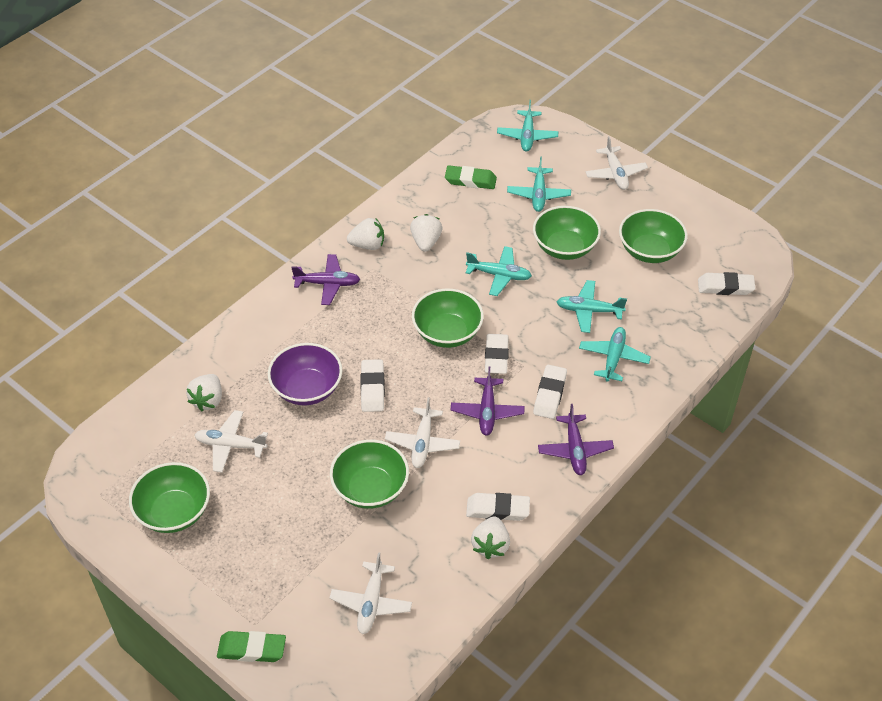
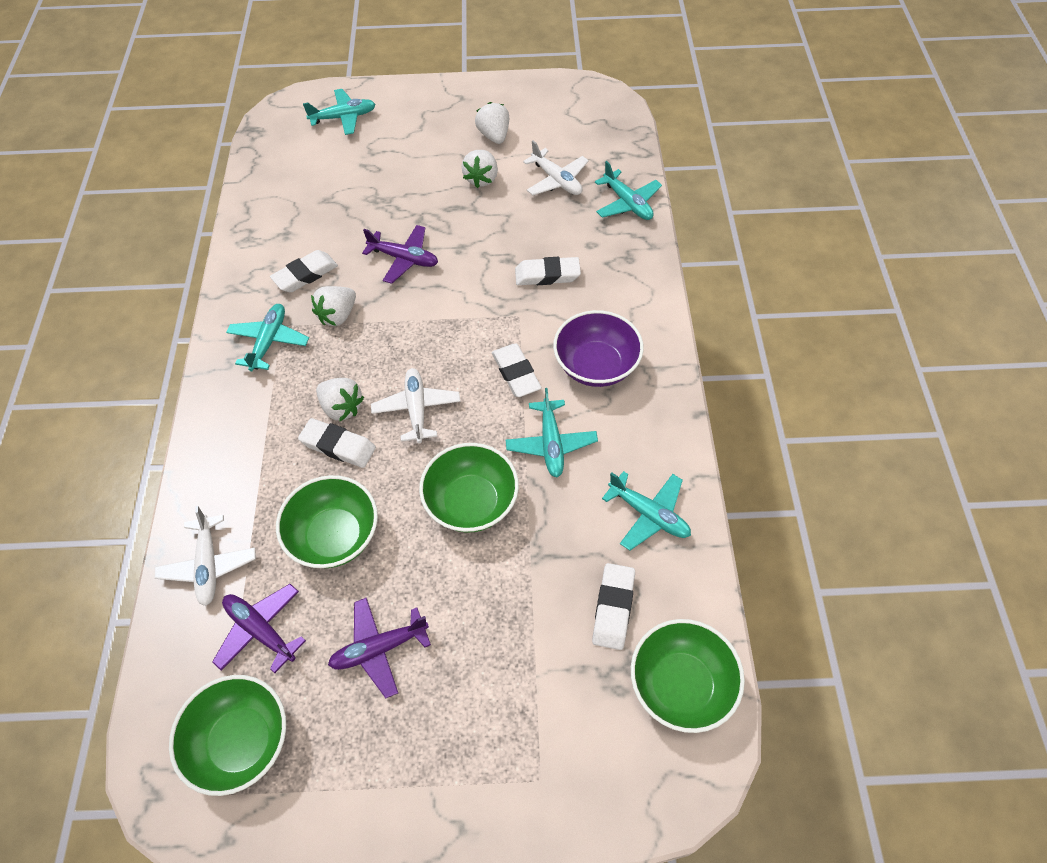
green bowl: 5 -> 4
green eraser: 2 -> 0
white plane: 4 -> 3

